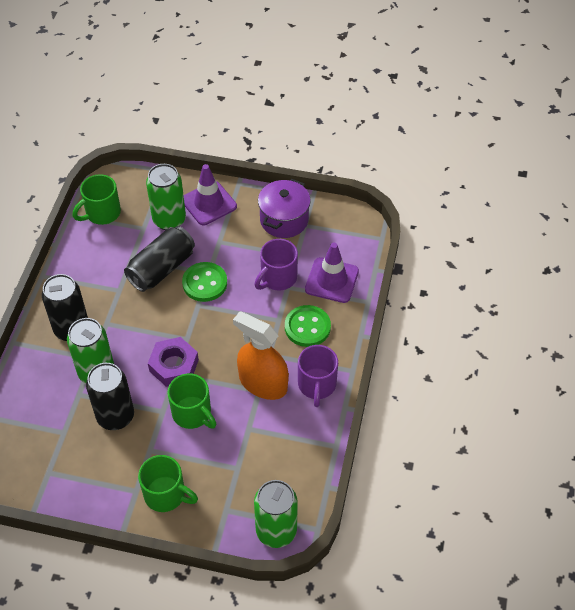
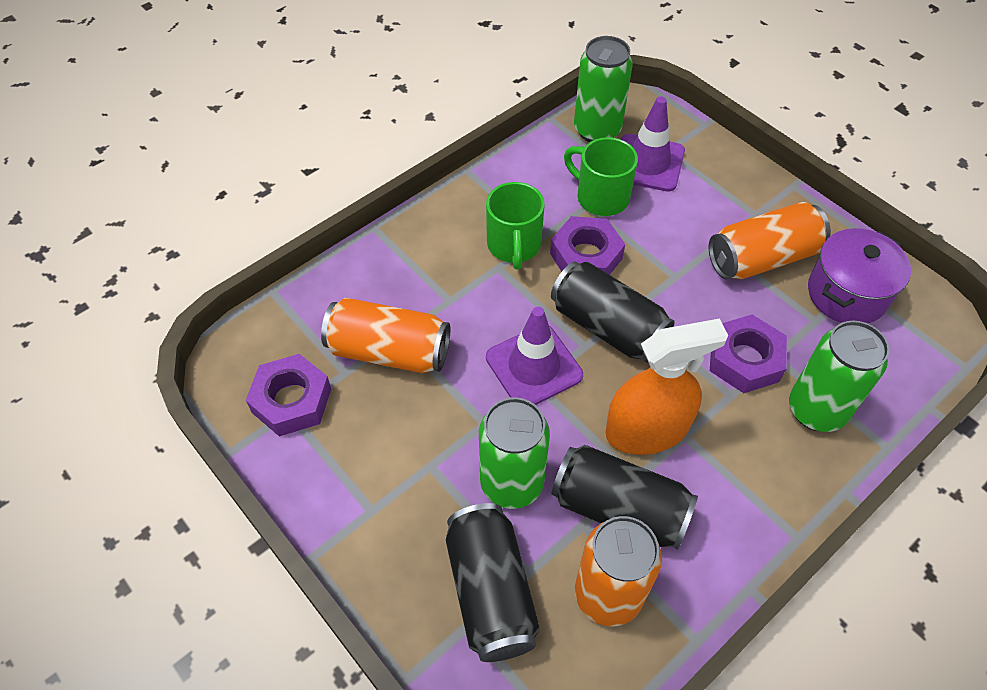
green button: 2 -> 0
green mug: 3 -> 2
orange can: 0 -> 3
purple mug: 2 -> 0
purple nut: 1 -> 3

